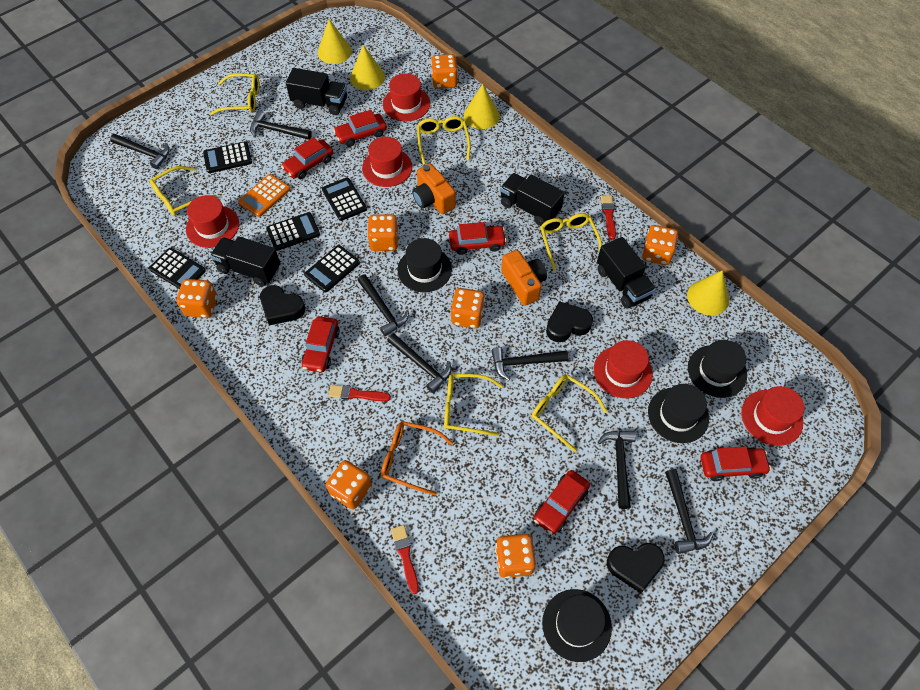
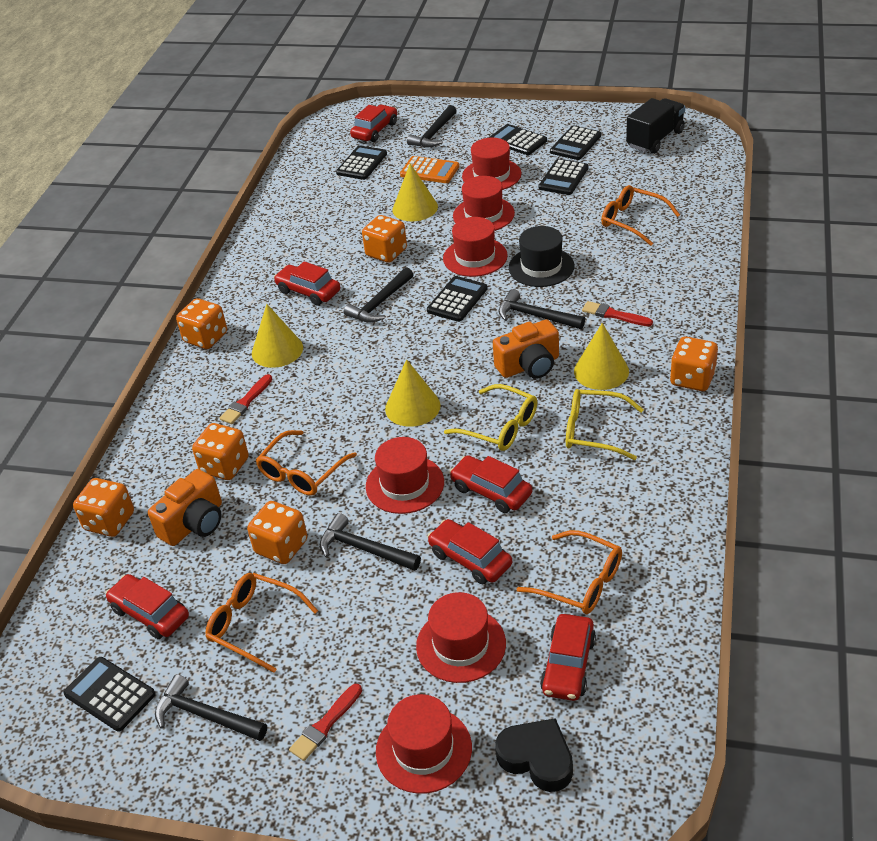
black calculator: 5 -> 6
black hammer: 7 -> 5
black hat: 4 -> 1
black heart: 3 -> 1
black truck: 4 -> 1
orange dice: 7 -> 6
orange glasses: 1 -> 4
red hat: 5 -> 6
yellow glasses: 6 -> 2

